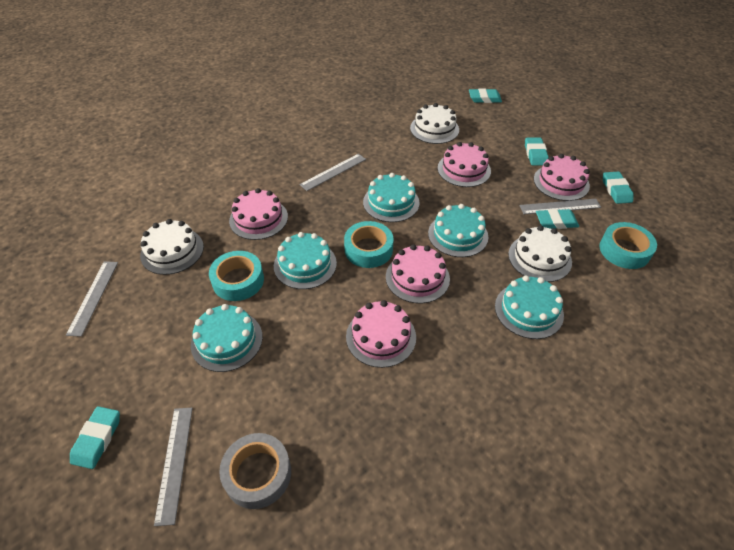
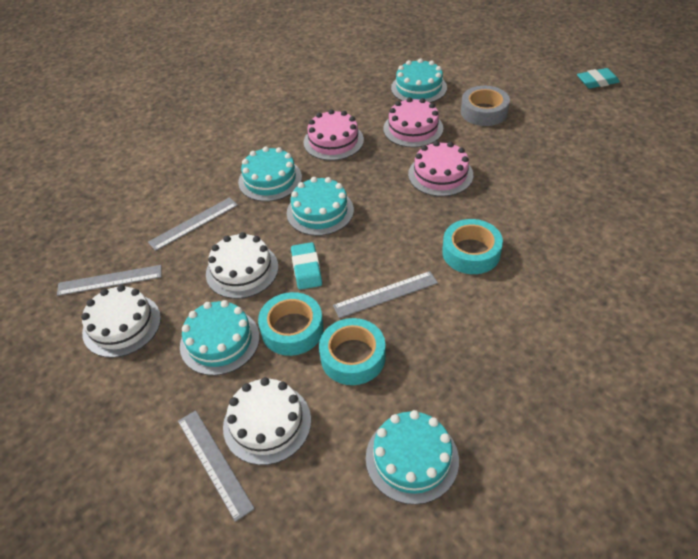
pink cake: 5 -> 3
turquoise eraser: 5 -> 2

